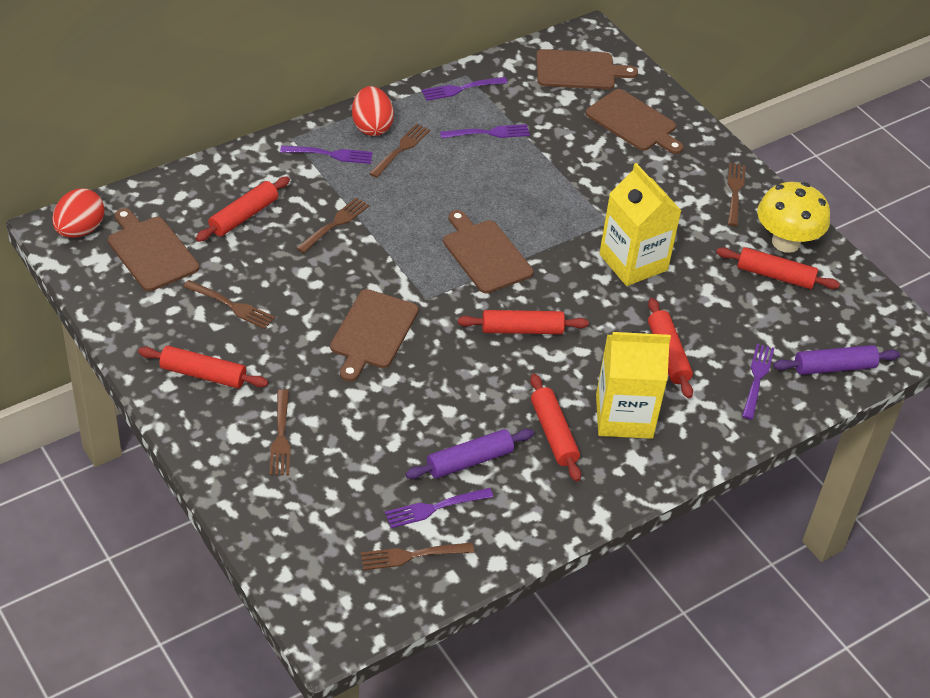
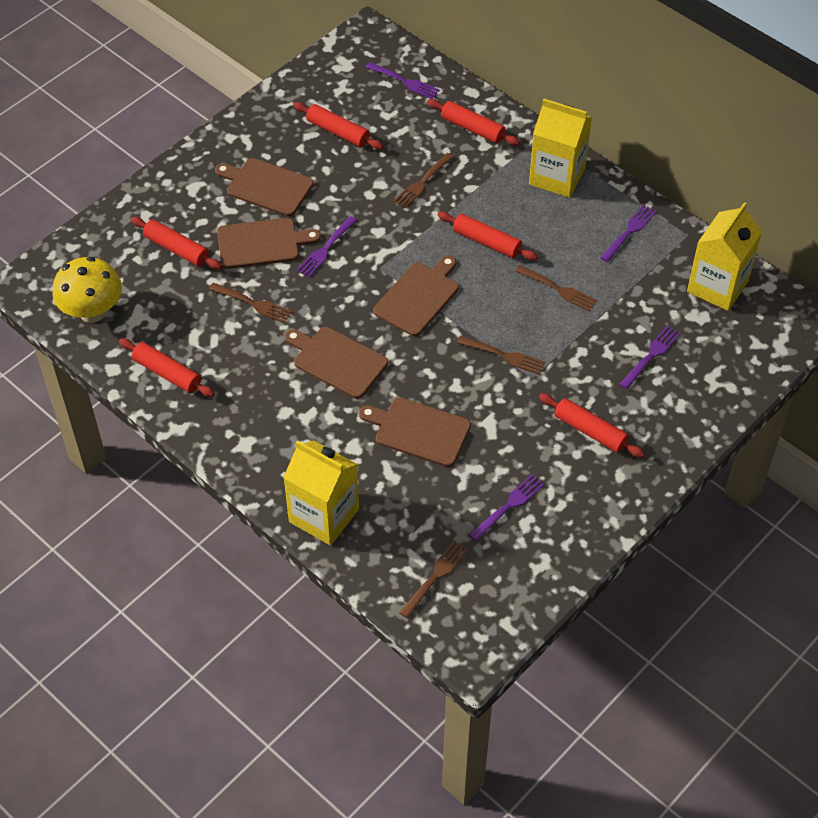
brown fork: 6 -> 5
purple rolling pin: 2 -> 0
red egg: 2 -> 0
yellow carton: 2 -> 3

